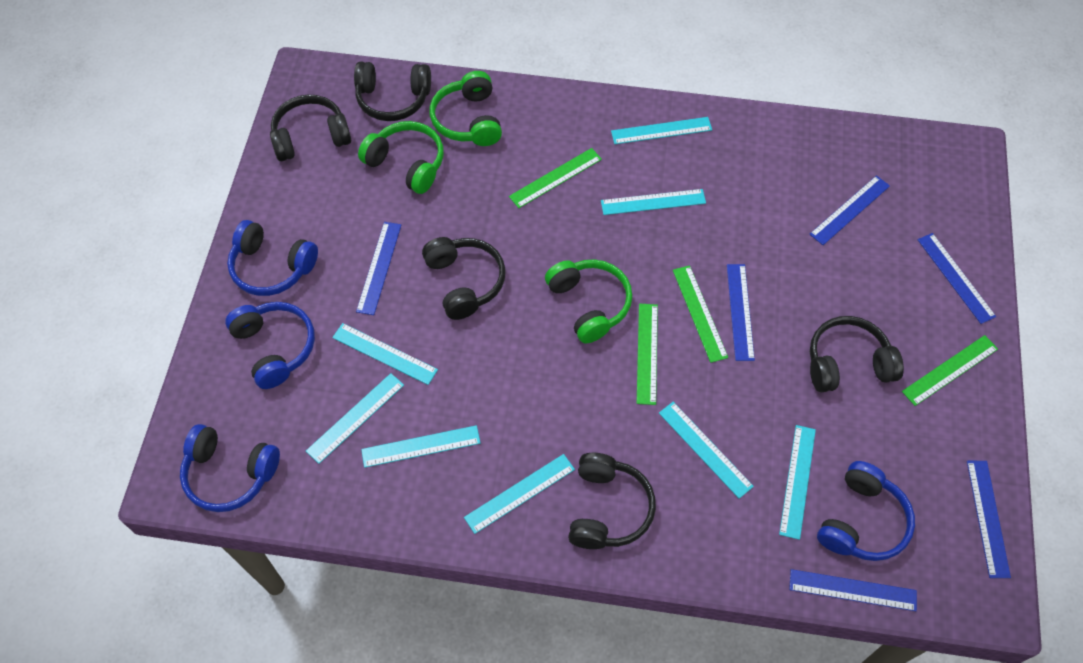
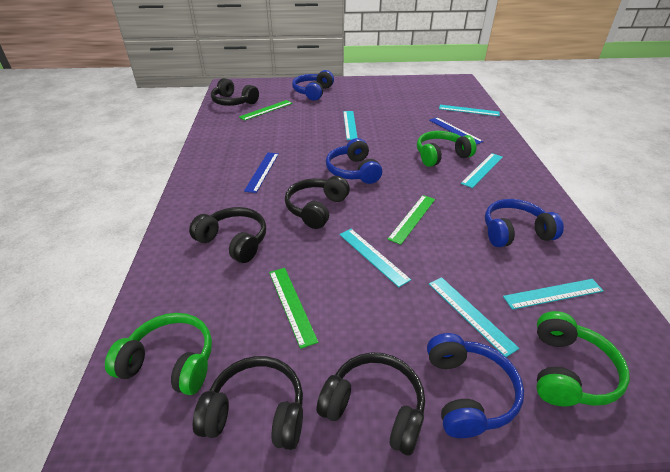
blue ruler: 6 -> 2
green ruler: 4 -> 3
turquoise ruler: 8 -> 6

